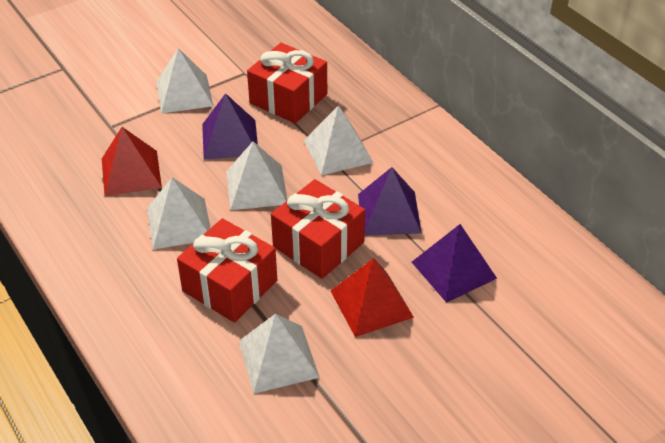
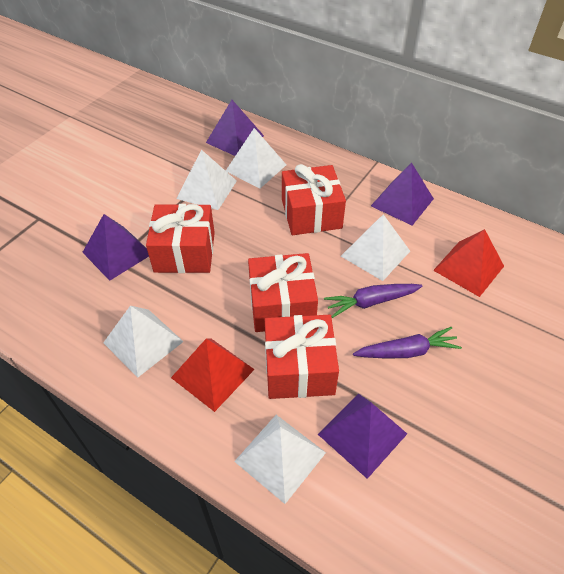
purple carrot: 0 -> 2
purple pyramid: 3 -> 4
red gift: 3 -> 4

